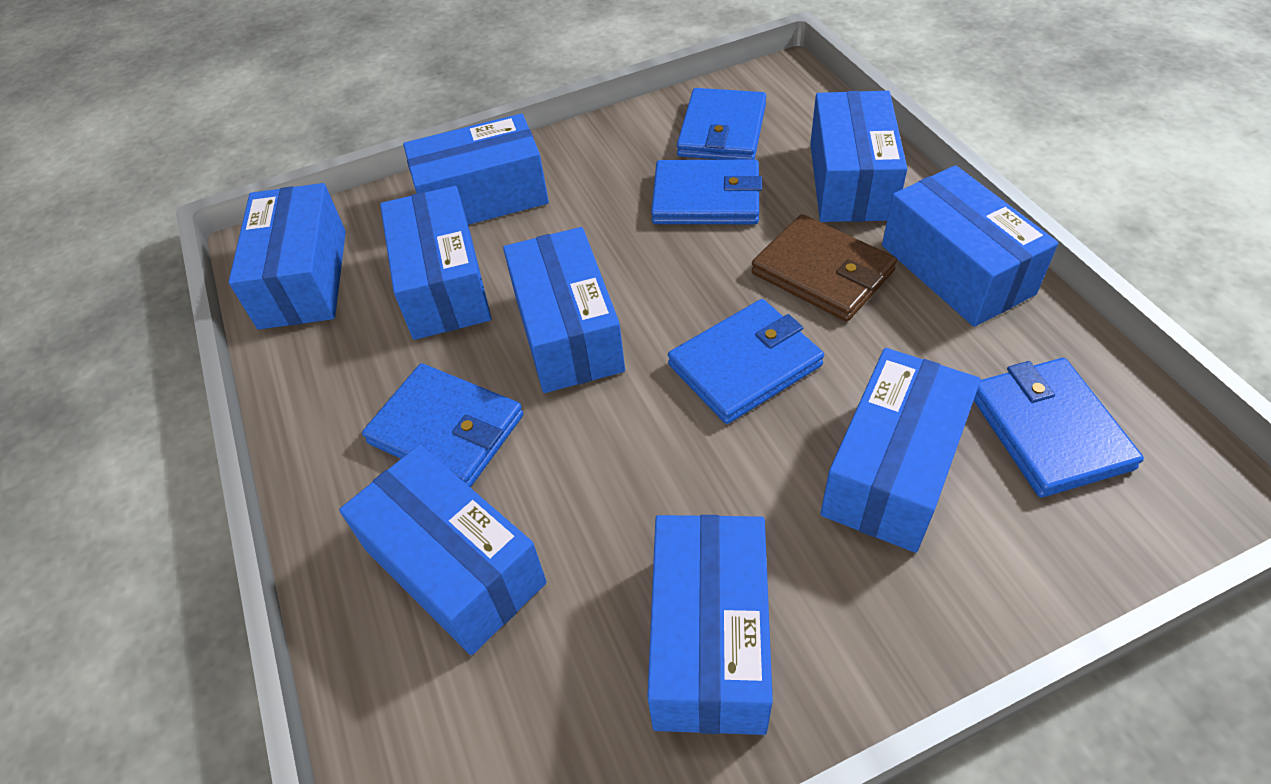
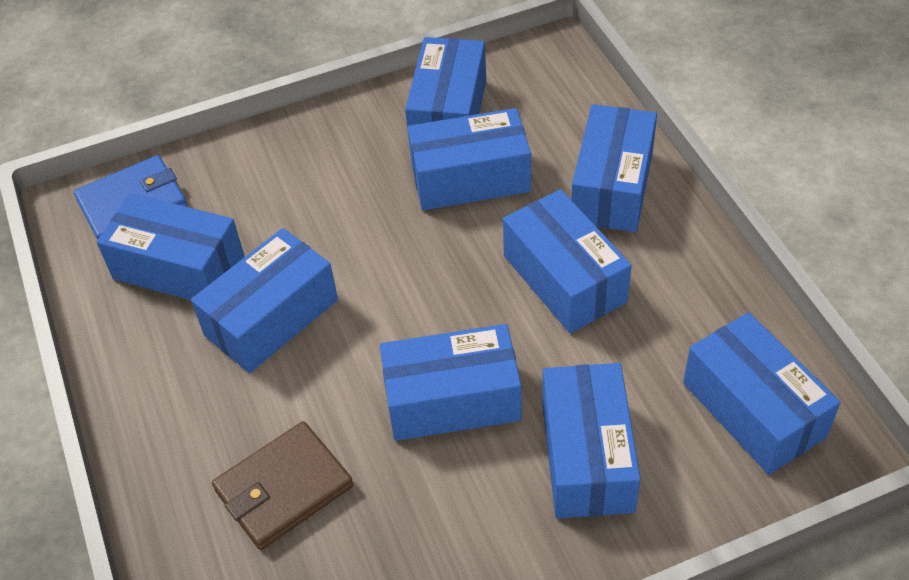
blue wallet: 5 -> 1

